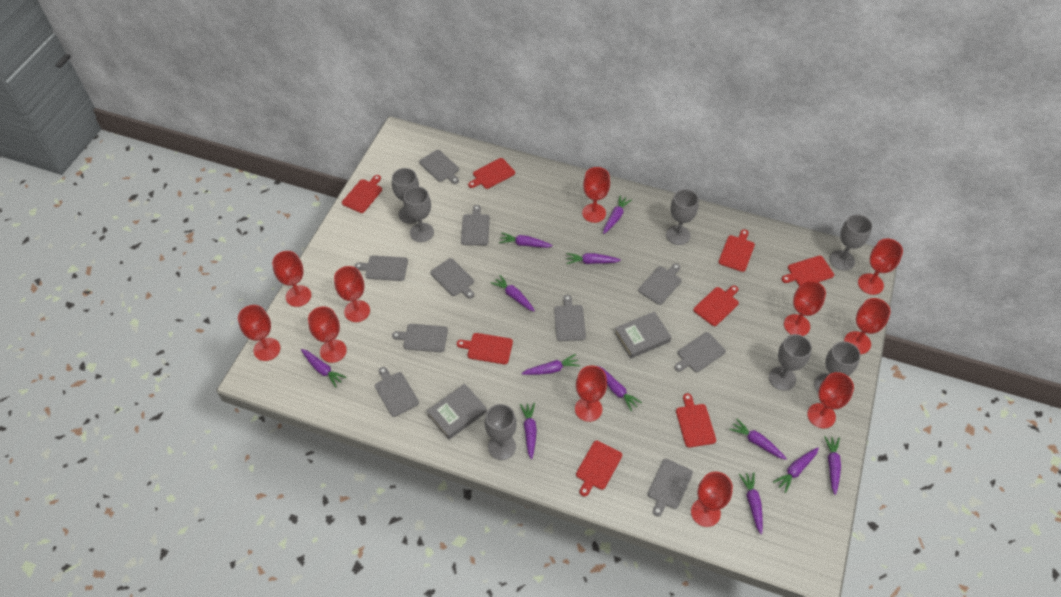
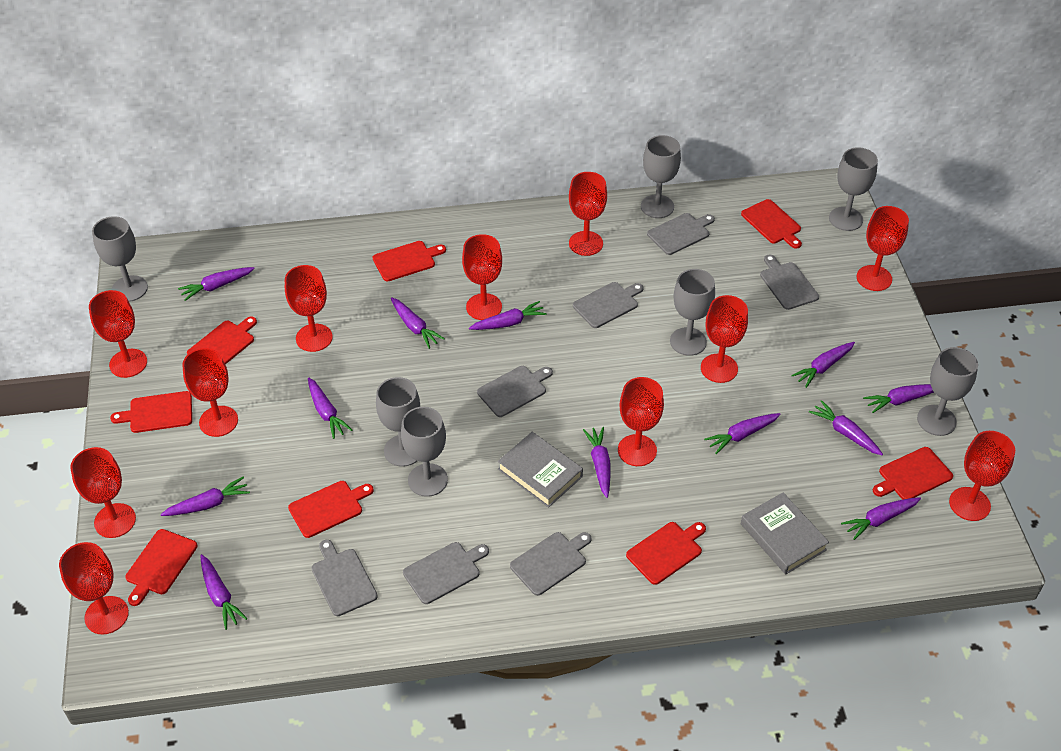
grey cutting board: 10 -> 7

